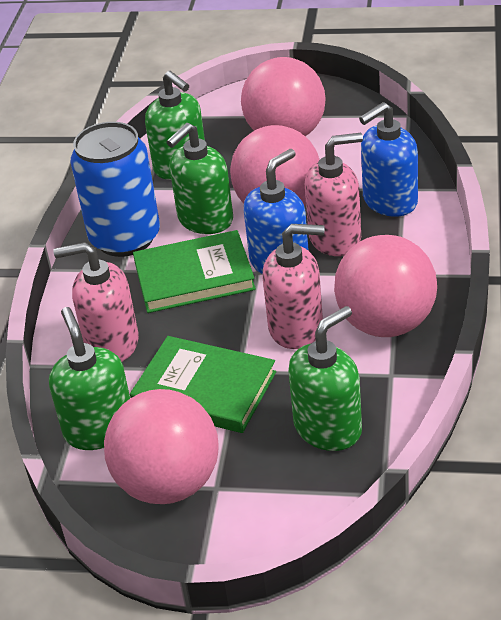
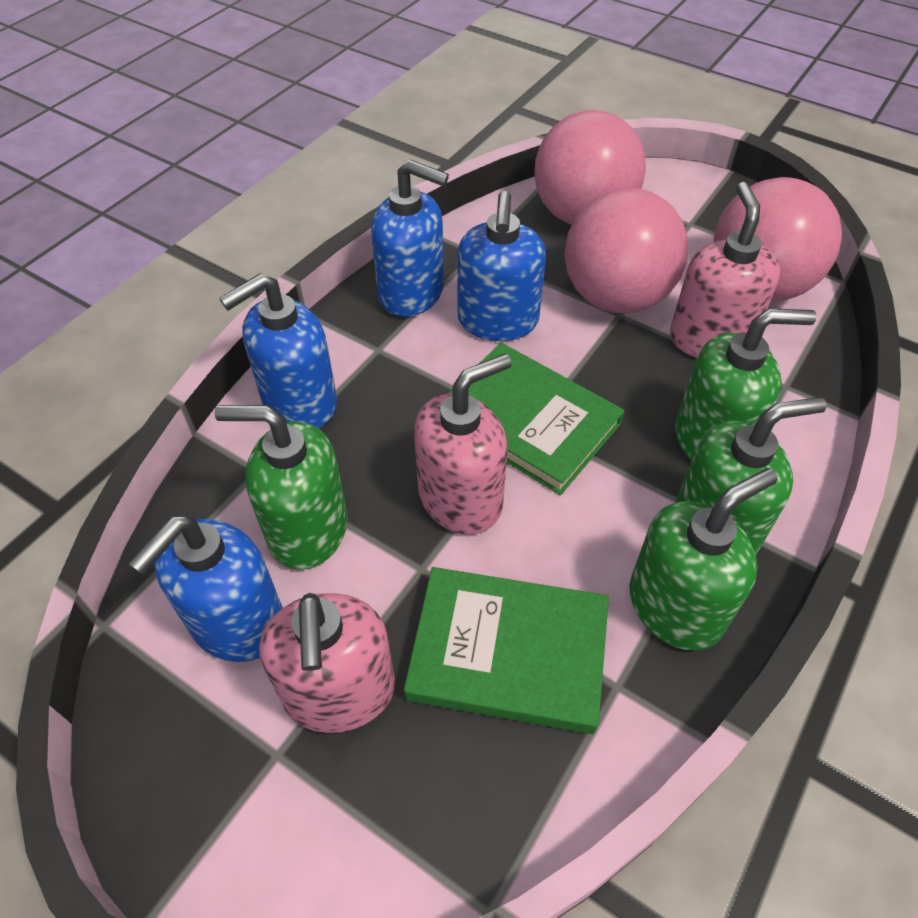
blue can: 1 -> 0
blue soap dispenser: 2 -> 4
pink ball: 4 -> 3

